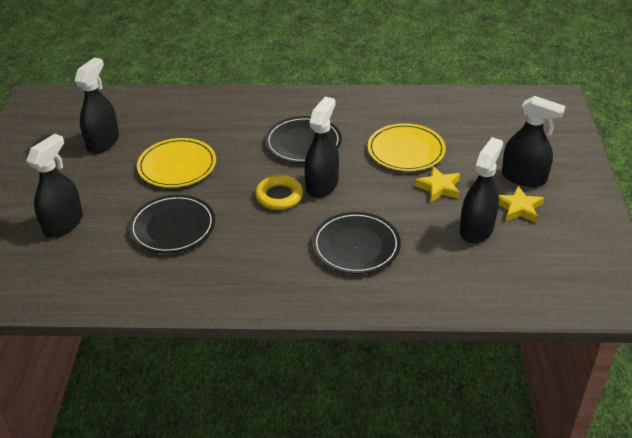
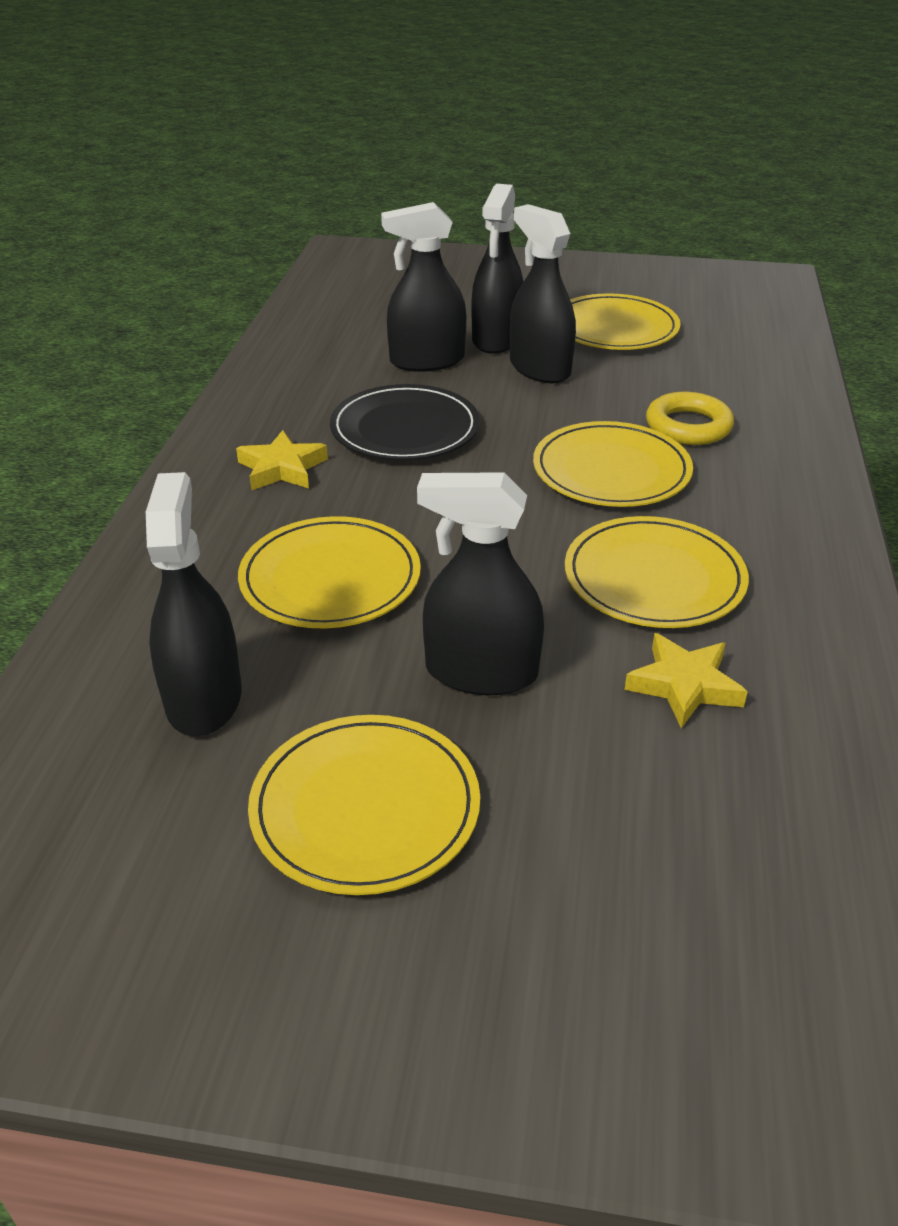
black plate: 3 -> 1
yellow plate: 2 -> 5

